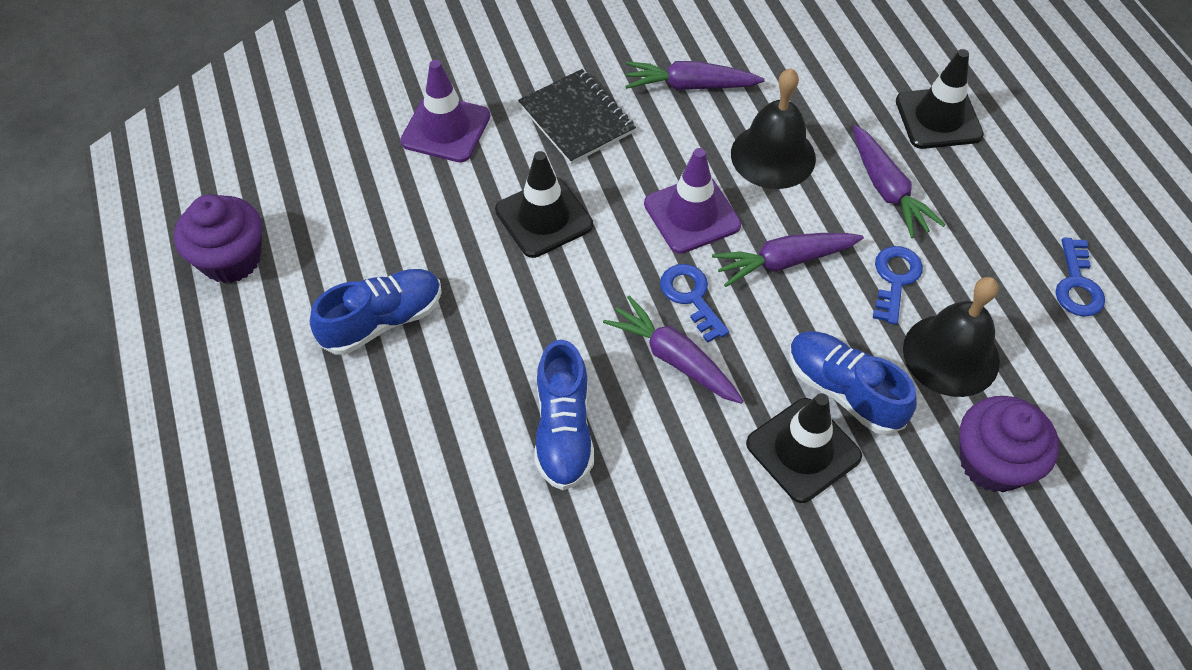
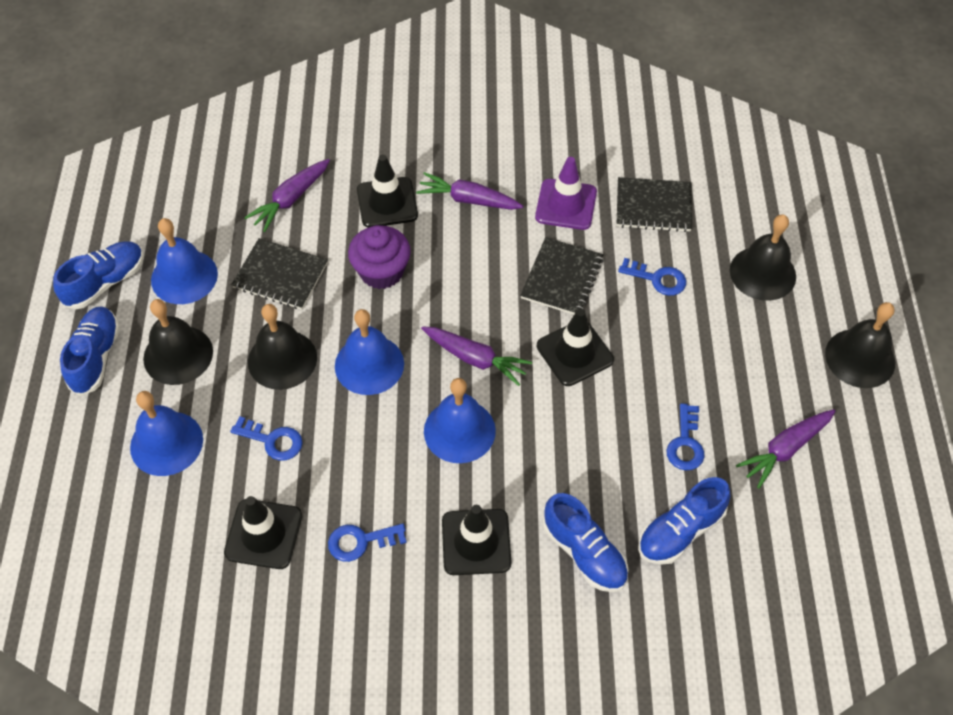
black bell: 2 -> 4
black notebook: 1 -> 3
black traffic cone: 3 -> 4
blue bell: 0 -> 4
blue key: 3 -> 4
blue shoe: 3 -> 4
purple cupcake: 2 -> 1
purple traffic cone: 2 -> 1

